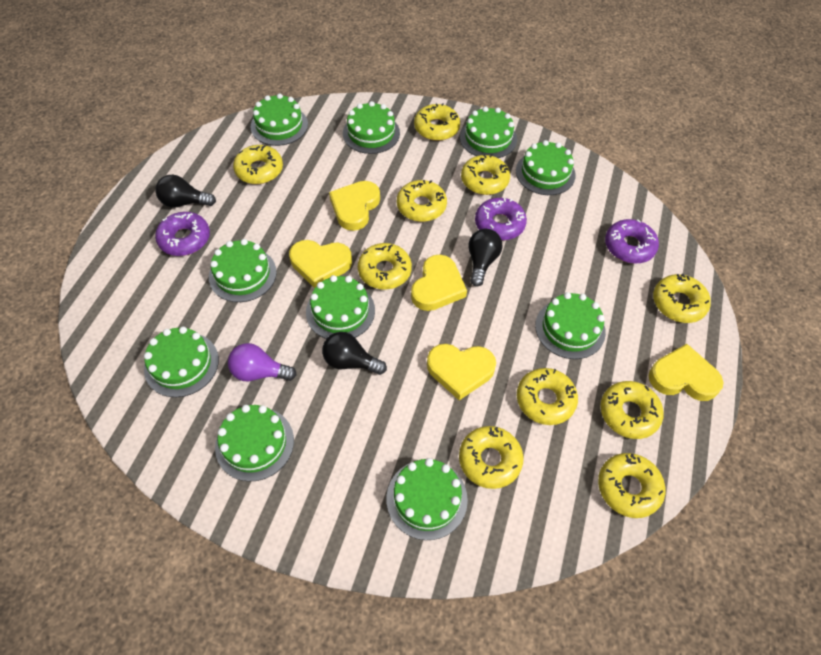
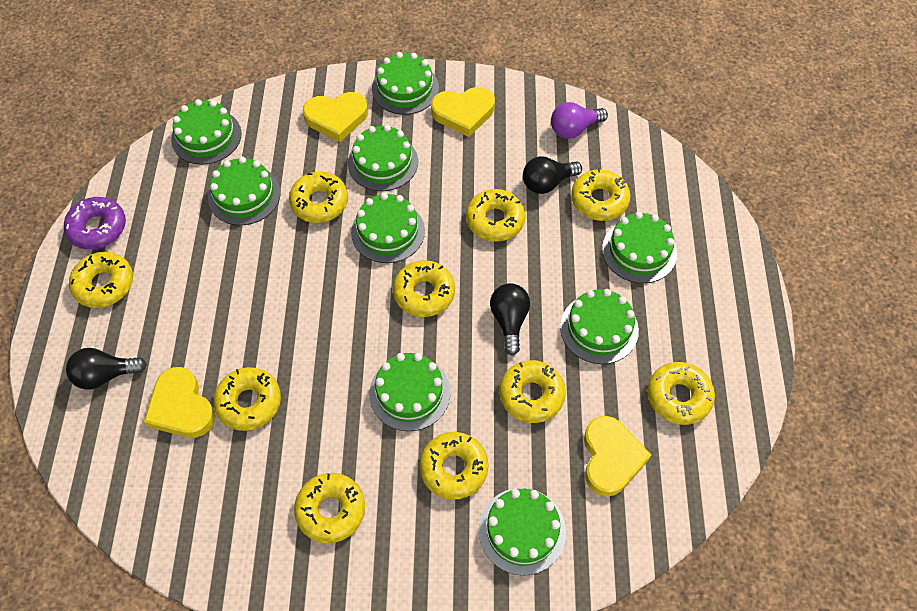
green cake: 10 -> 9
purple donut: 3 -> 1
yellow heart: 5 -> 4

